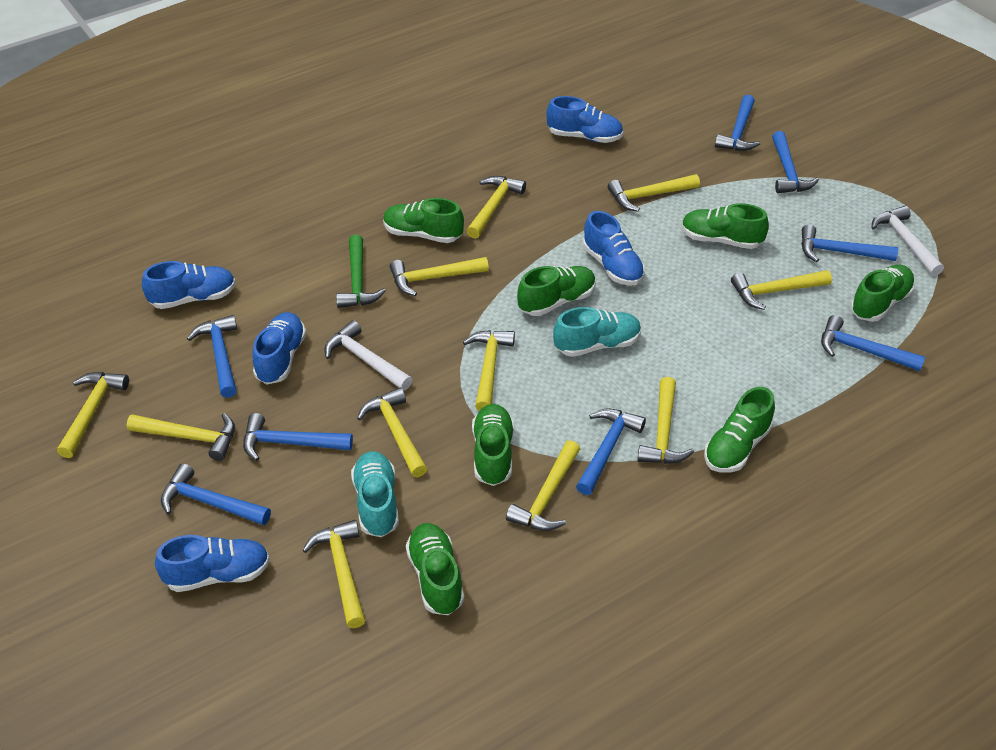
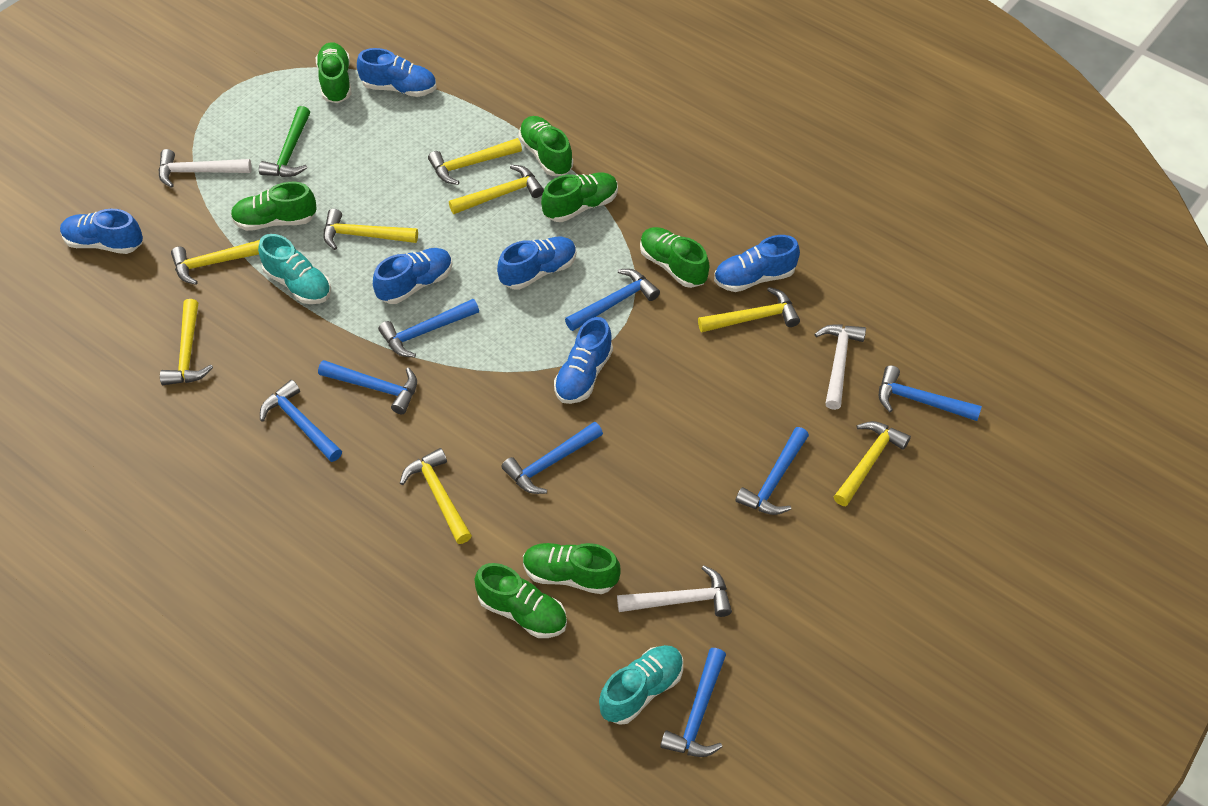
blue shoe: 5 -> 6
white hammer: 2 -> 3
yellow hammer: 11 -> 8

